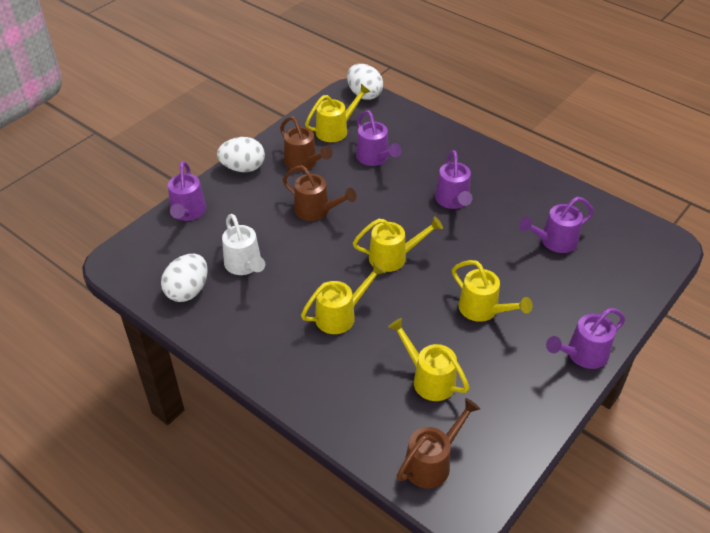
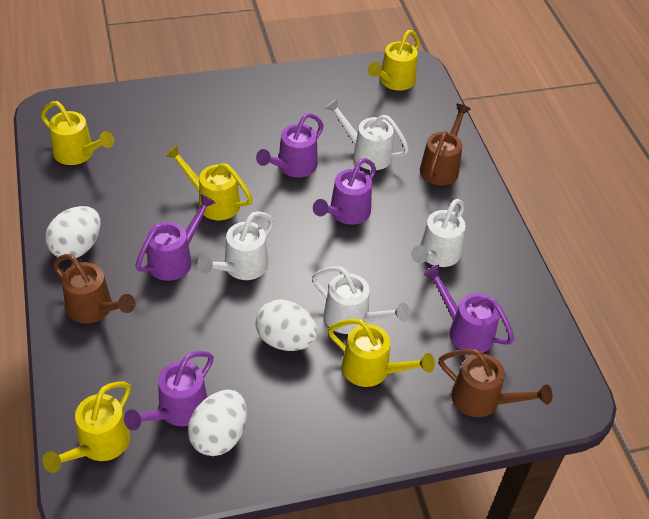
white watering can: 1 -> 4

